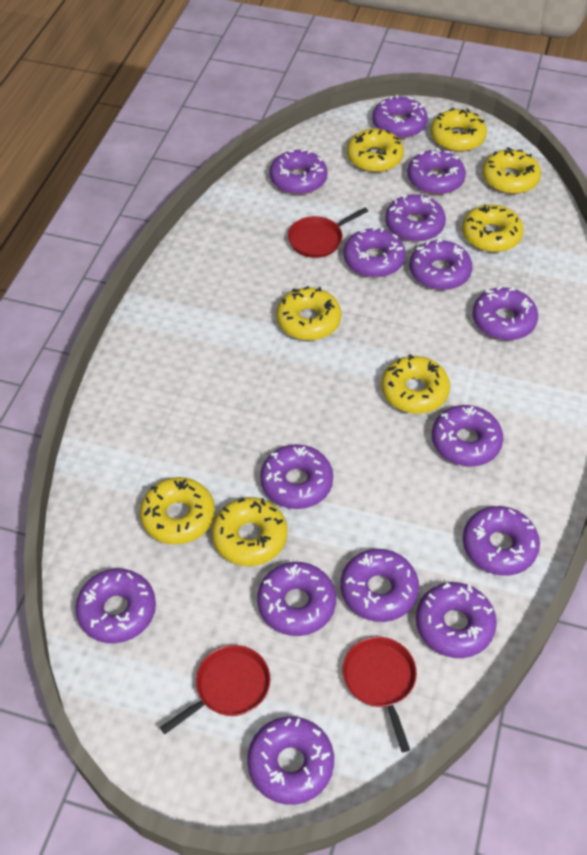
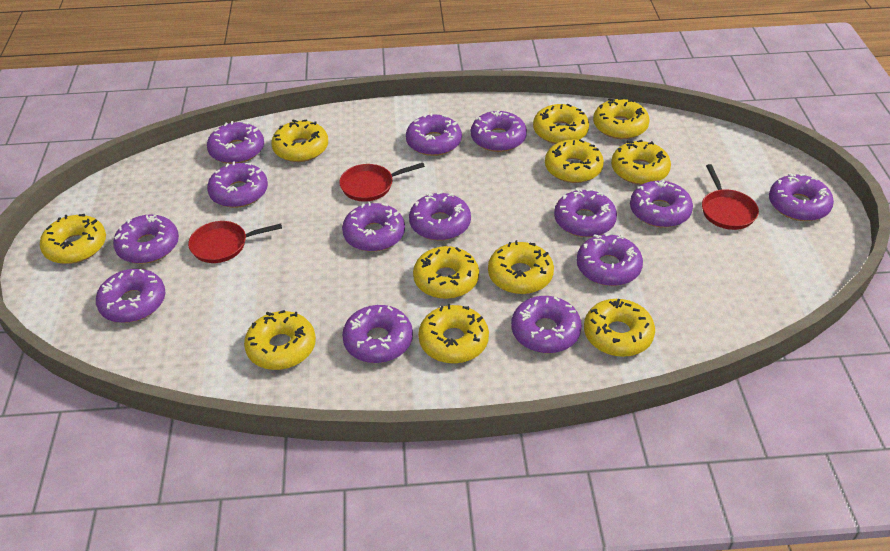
purple donut: 15 -> 14
yellow donut: 8 -> 11

